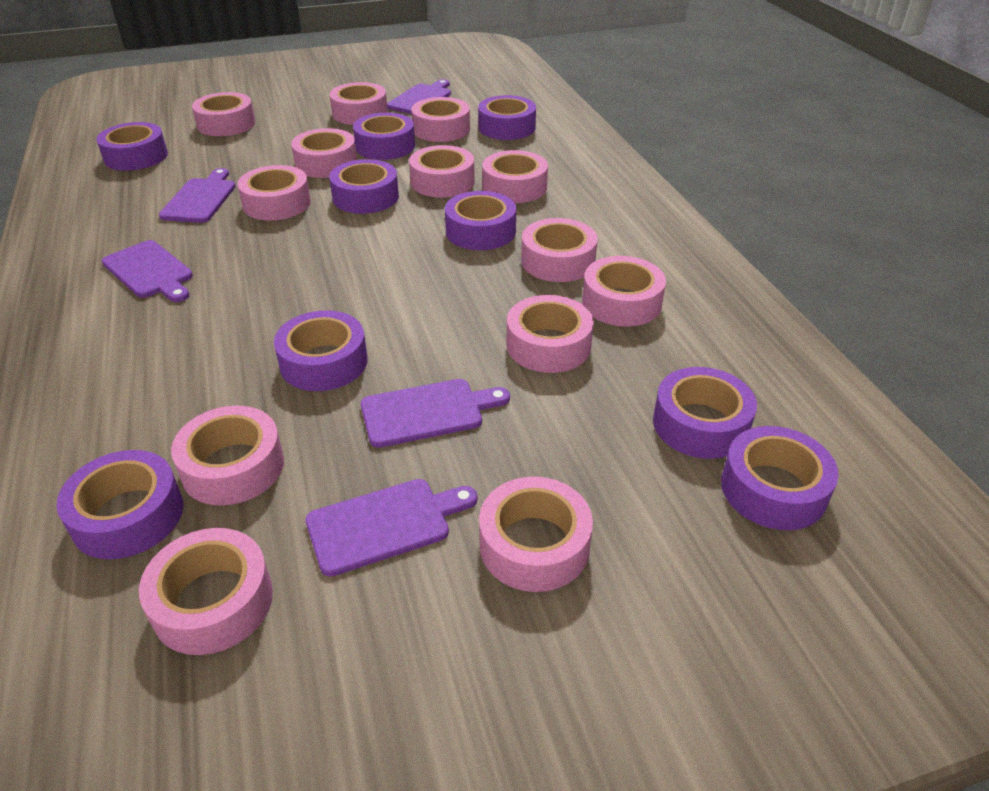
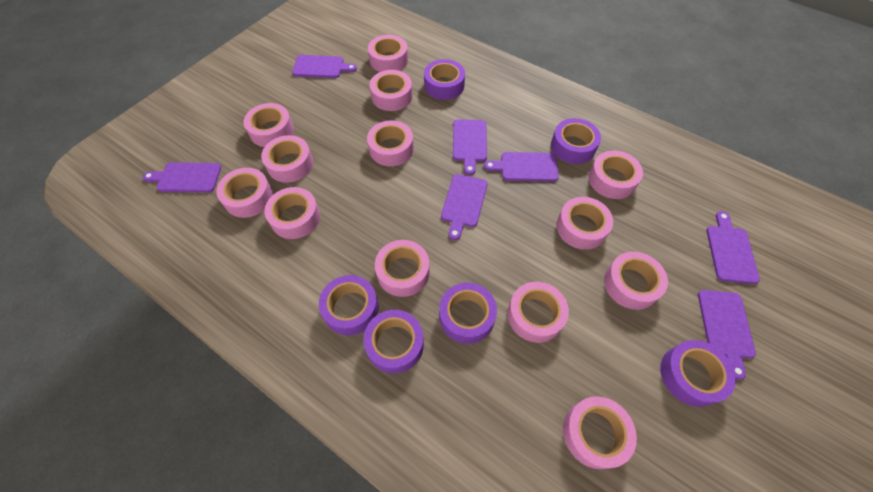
purple cutting board: 5 -> 7
purple tape: 9 -> 6

